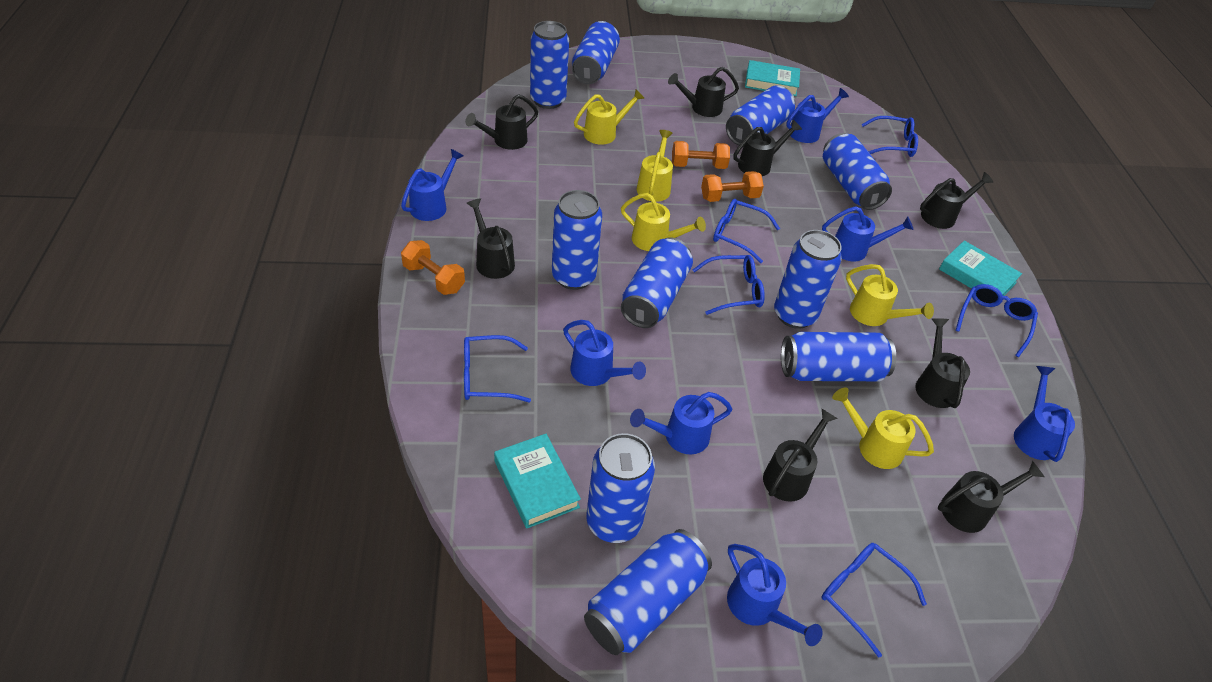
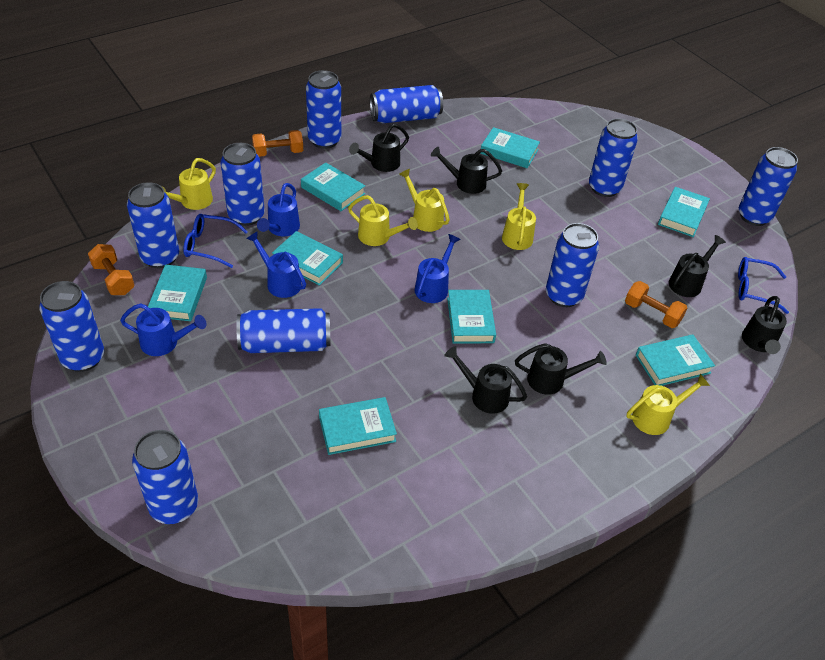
black watering can: 8 -> 6
blue glasses: 6 -> 2
blue watering can: 7 -> 4
turquoise book: 3 -> 8

